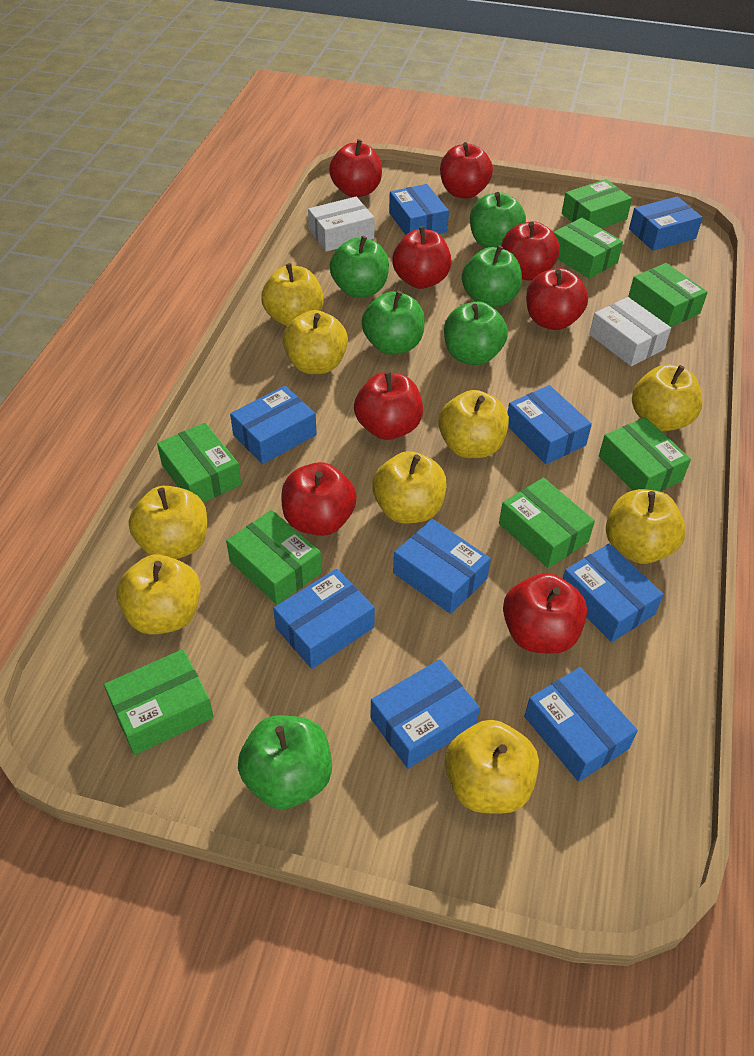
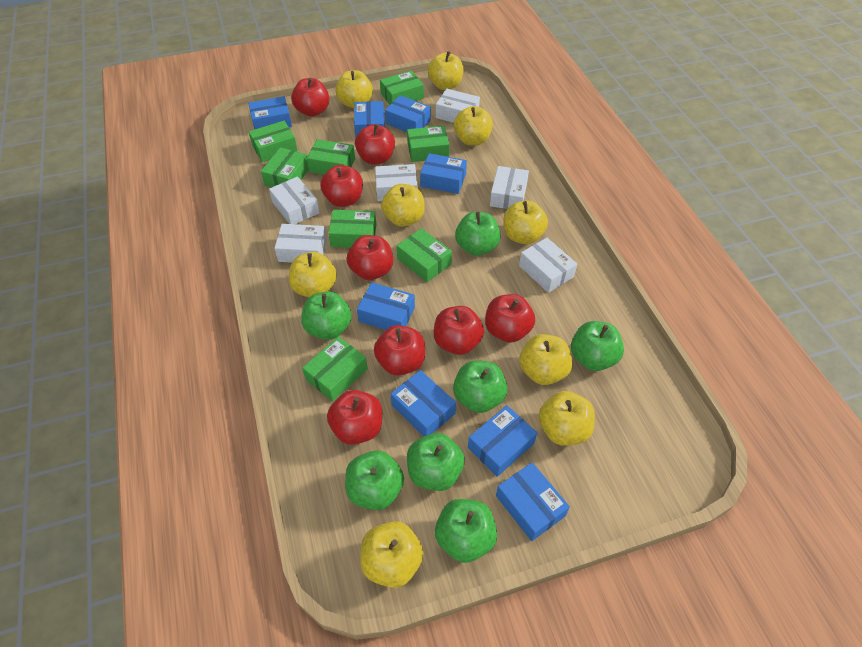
blue box: 9 -> 8
green apple: 6 -> 7
white box: 2 -> 6

